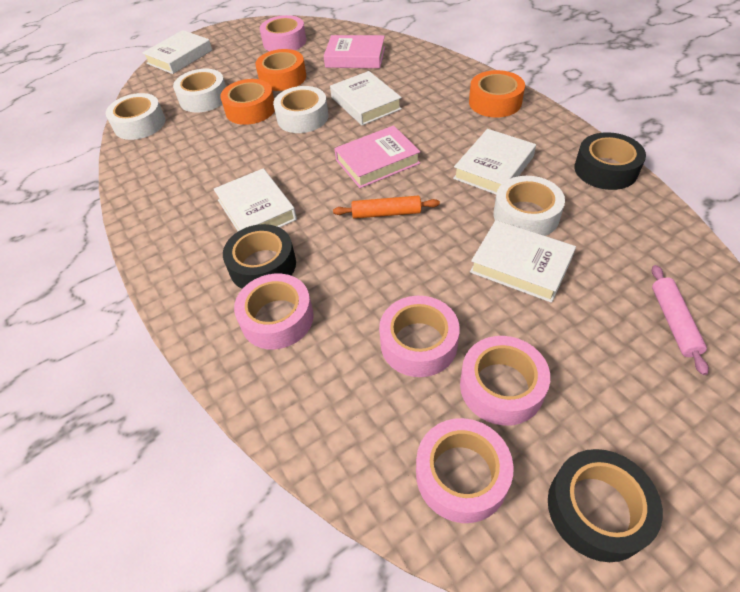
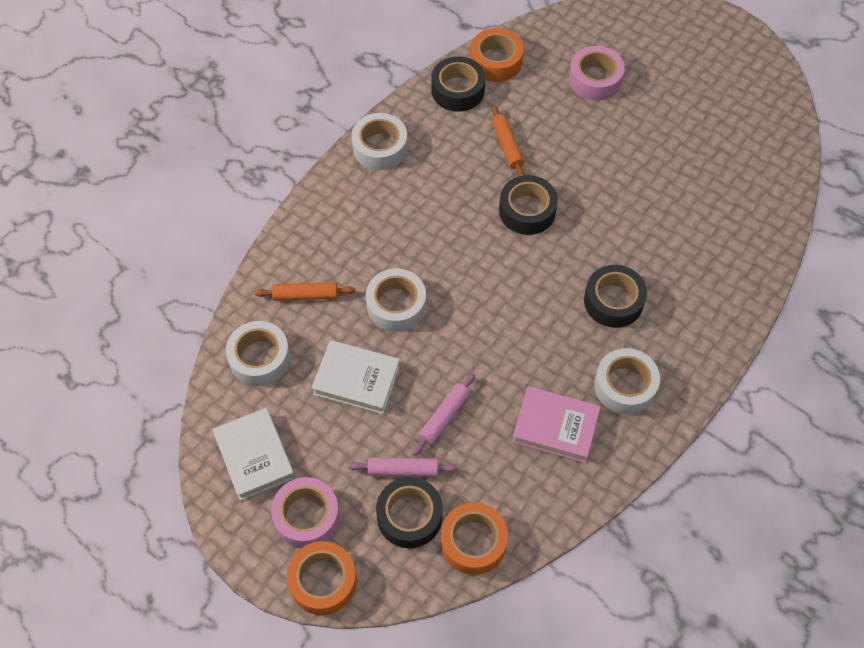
black tape: 3 -> 4
orange rolling pin: 1 -> 2
pink book: 2 -> 1
pink rolling pin: 1 -> 2
pink tape: 5 -> 2
white book: 5 -> 2

